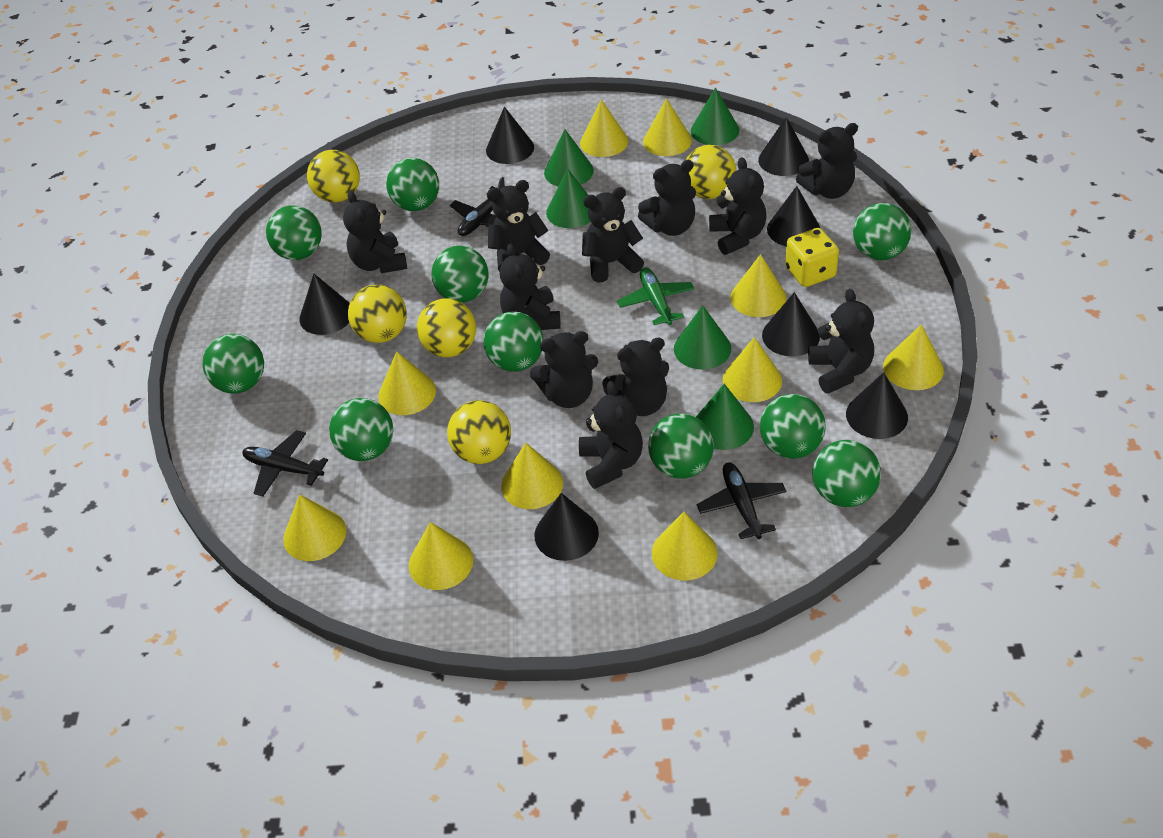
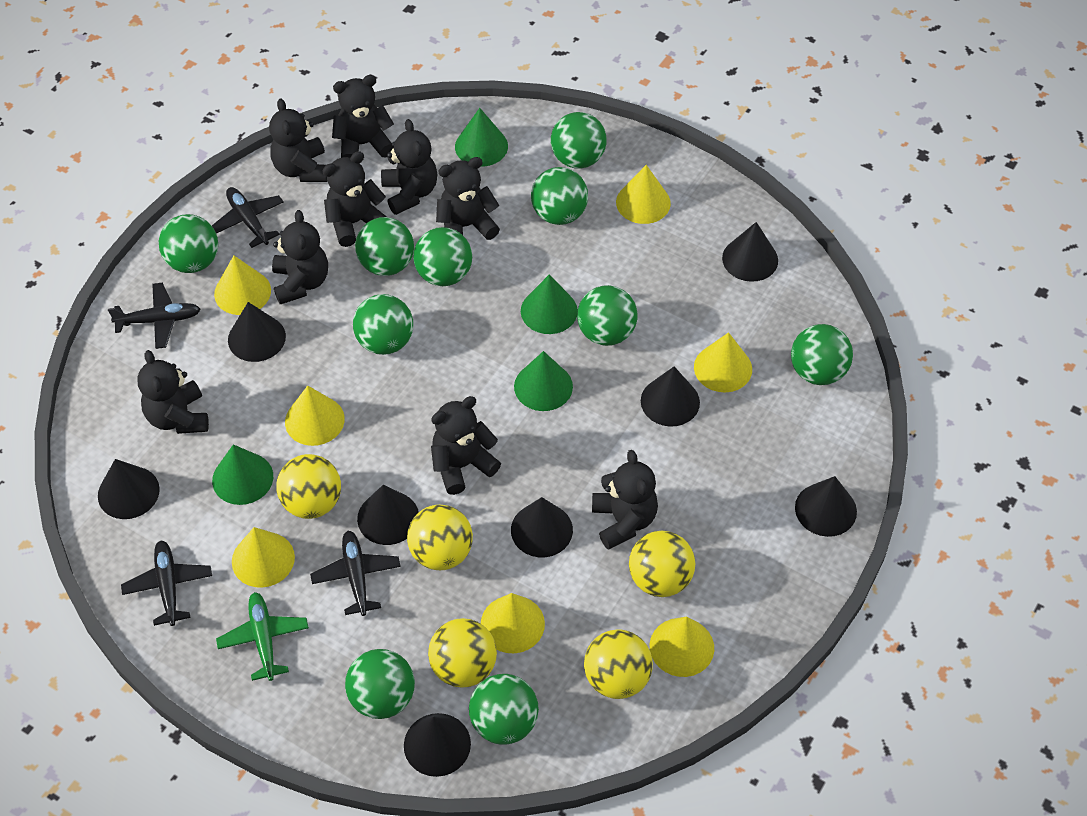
black cone: 7 -> 8
black plane: 3 -> 4
black teddy bear: 11 -> 9
green cone: 5 -> 4
yellow cone: 10 -> 7
yellow dice: 1 -> 0

